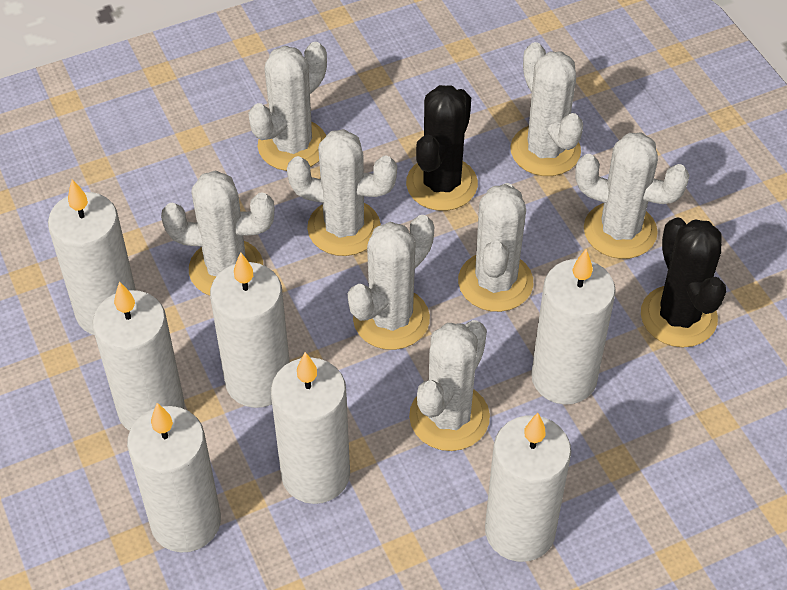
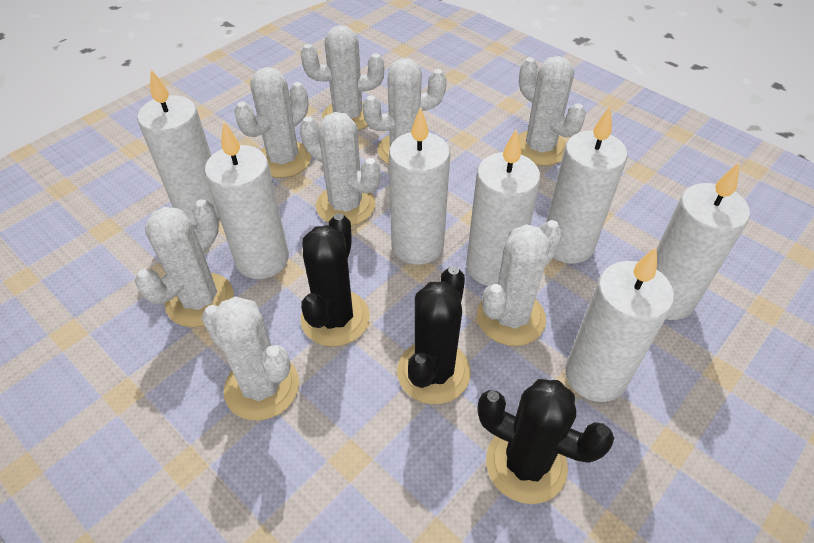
black cactus: 2 -> 3

